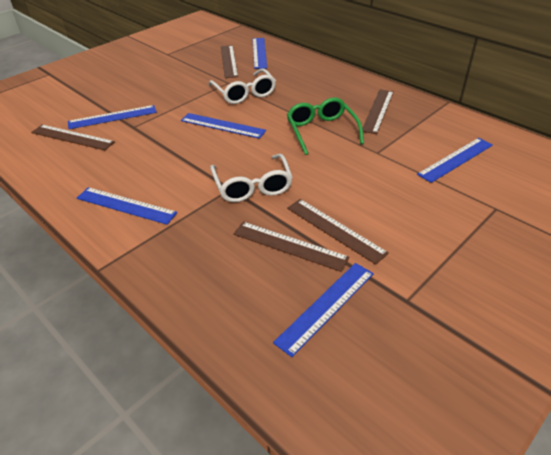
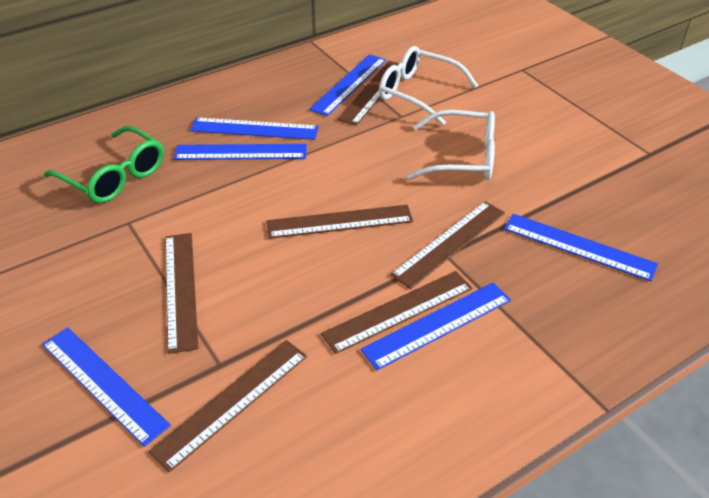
brown ruler: 5 -> 6

